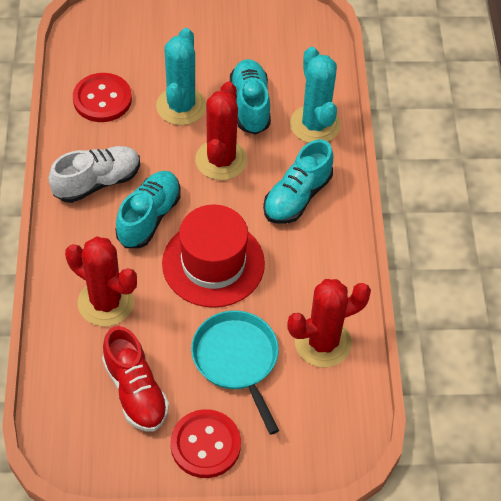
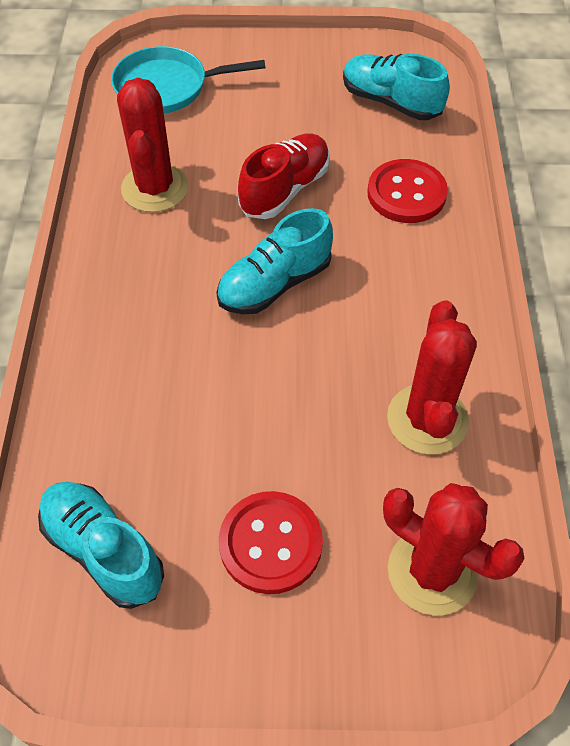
red hat: 1 -> 0
turquoise cactus: 2 -> 0
white shoe: 1 -> 0

